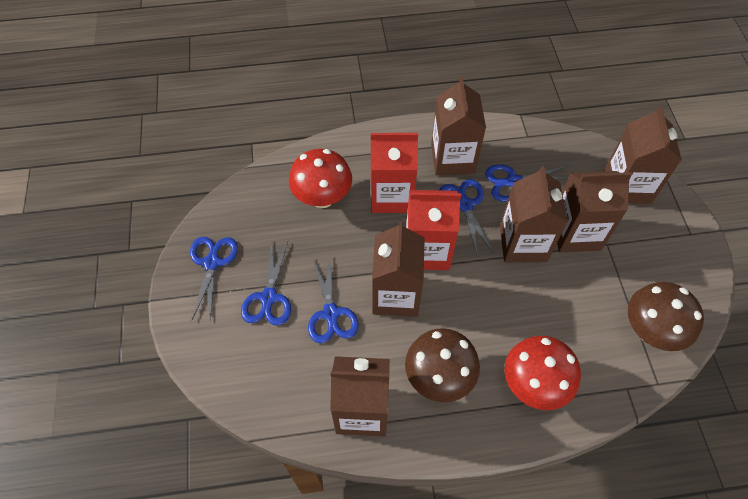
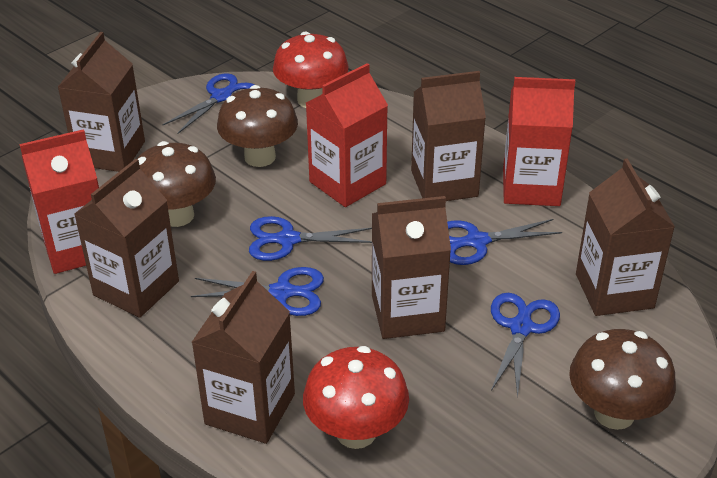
brown mushroom: 2 -> 3
red carton: 2 -> 3

